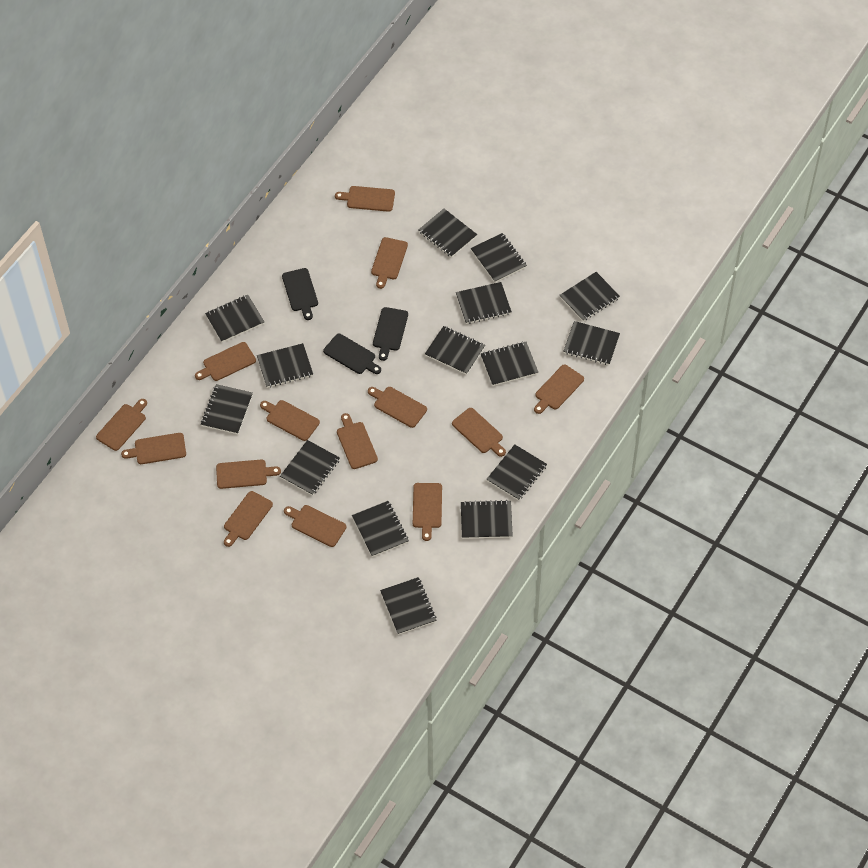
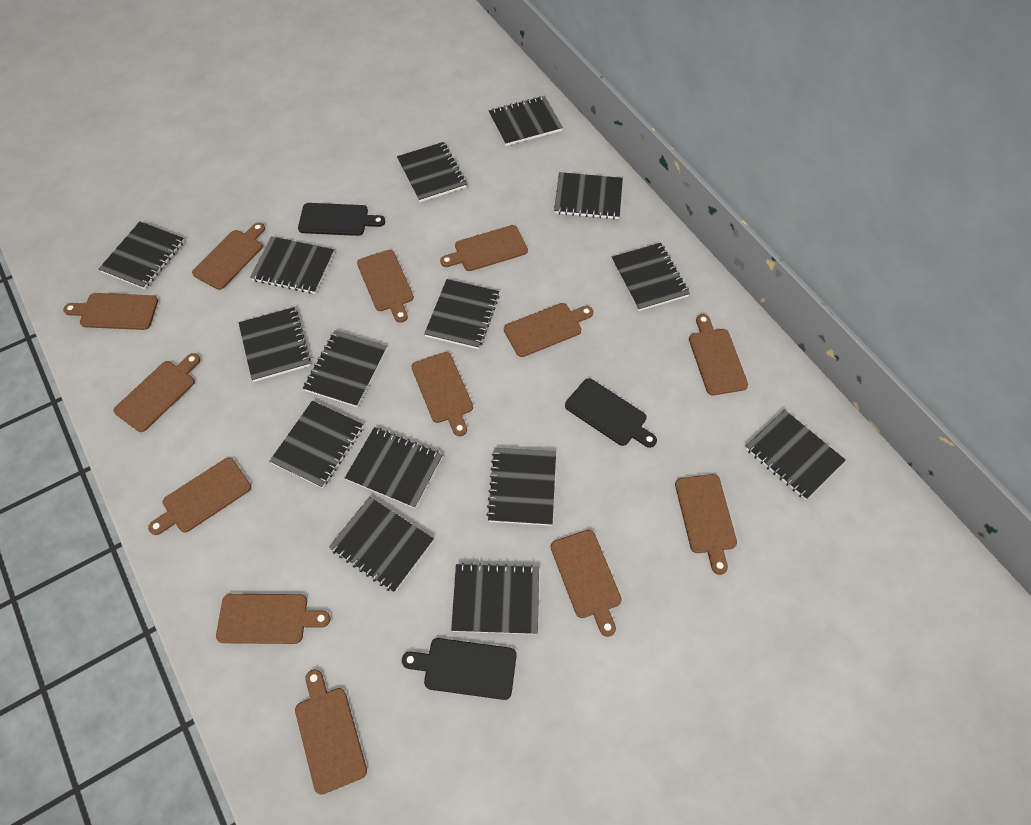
brown cutting board: 14 -> 13

